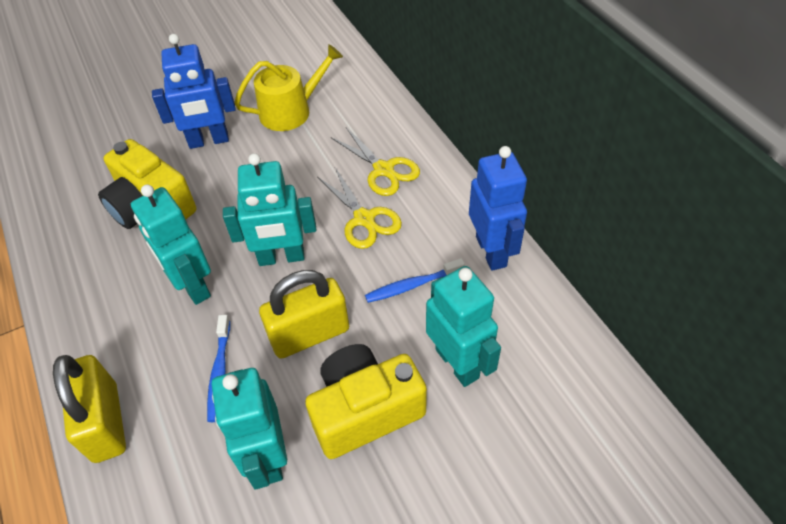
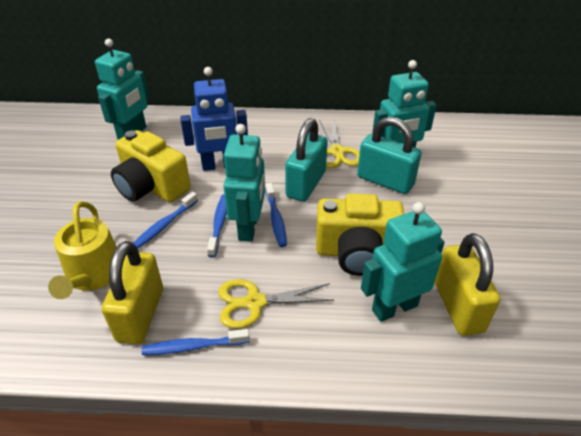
blue robot: 2 -> 1
blue toothbrush: 2 -> 4
turquoise padlock: 0 -> 2

